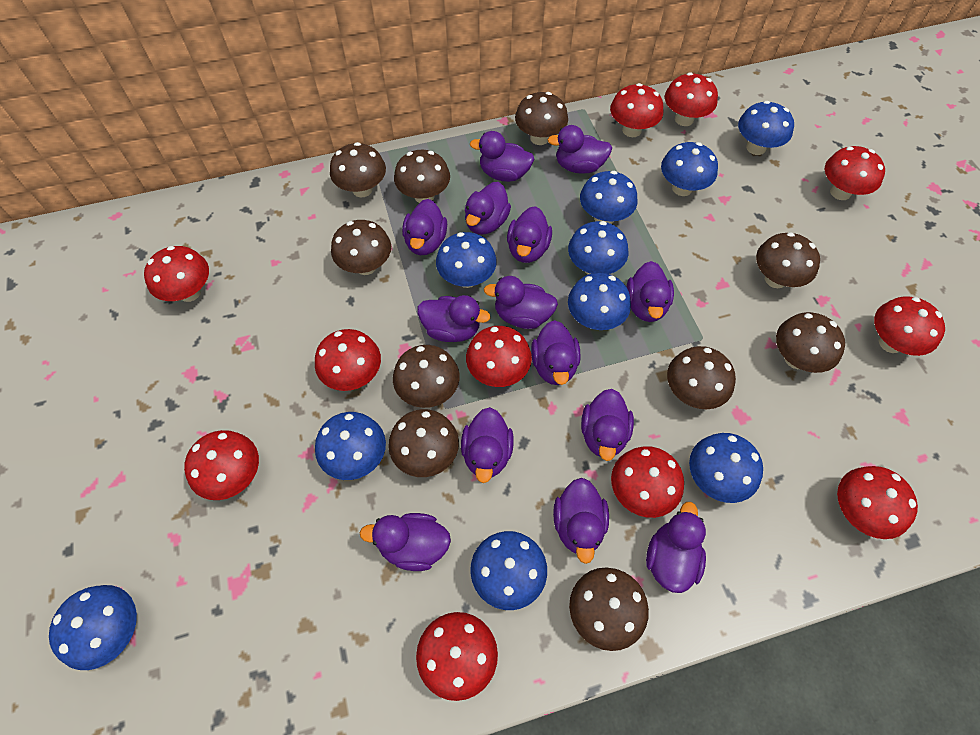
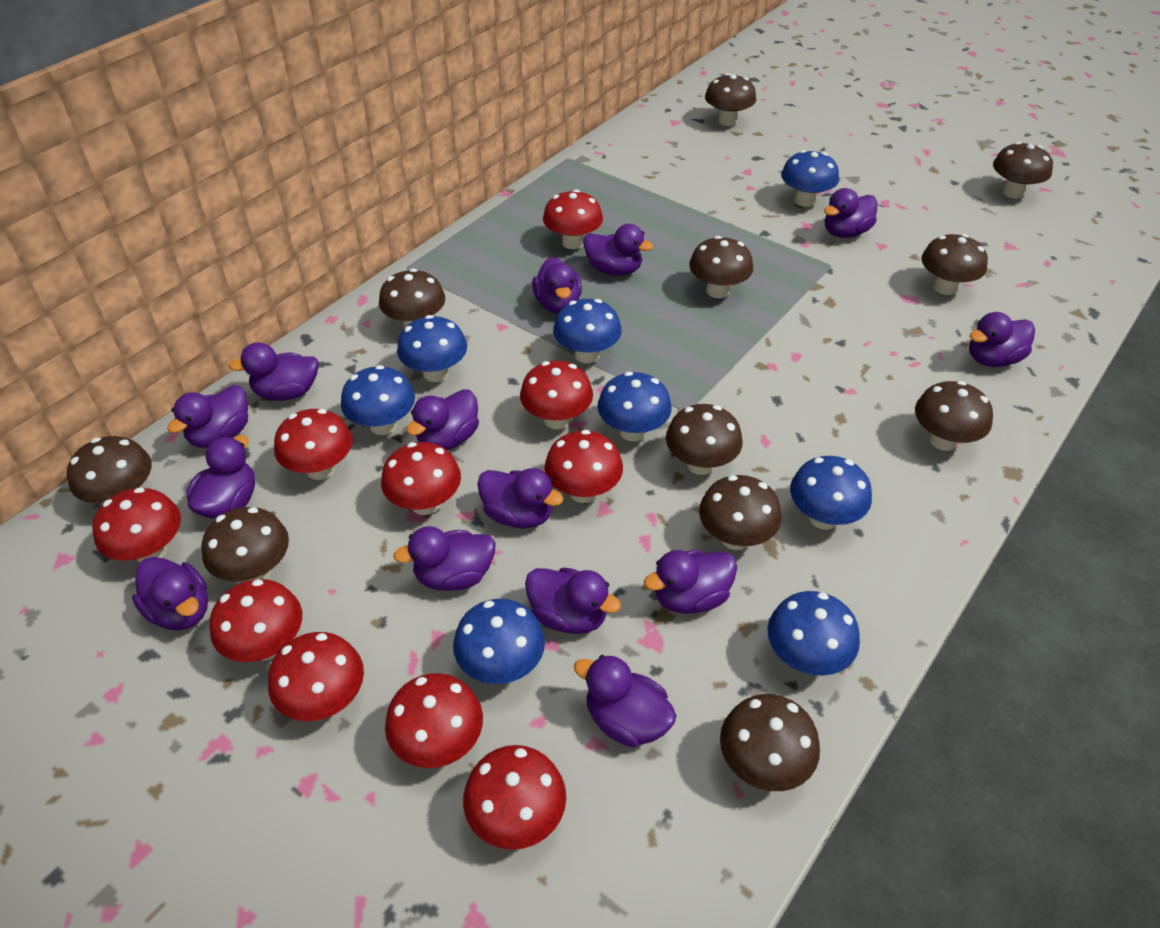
blue mushroom: 10 -> 8
brown mushroom: 10 -> 11
red mushroom: 11 -> 10

